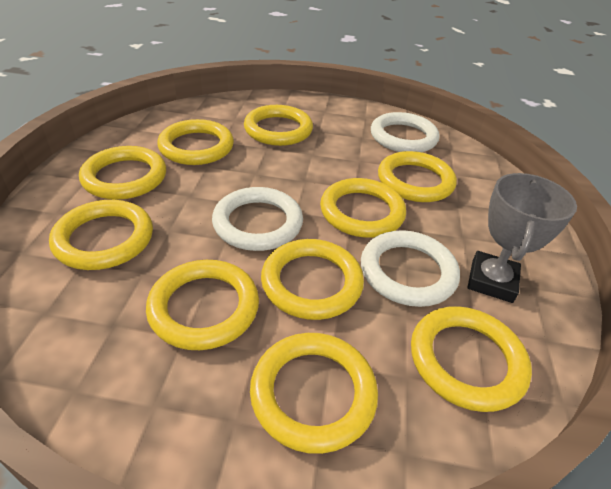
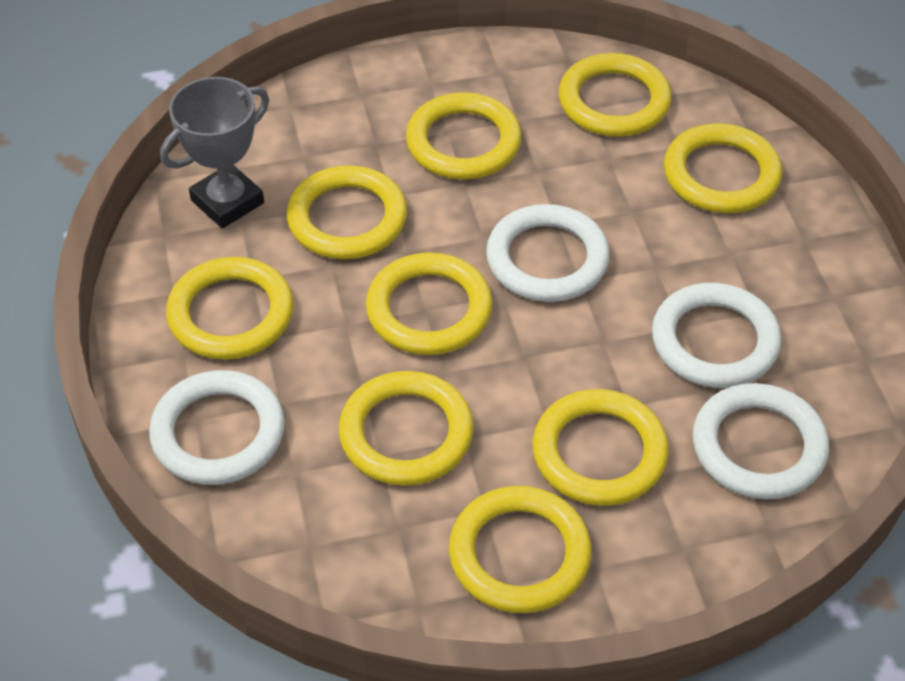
white ring: 3 -> 4
yellow ring: 10 -> 9

